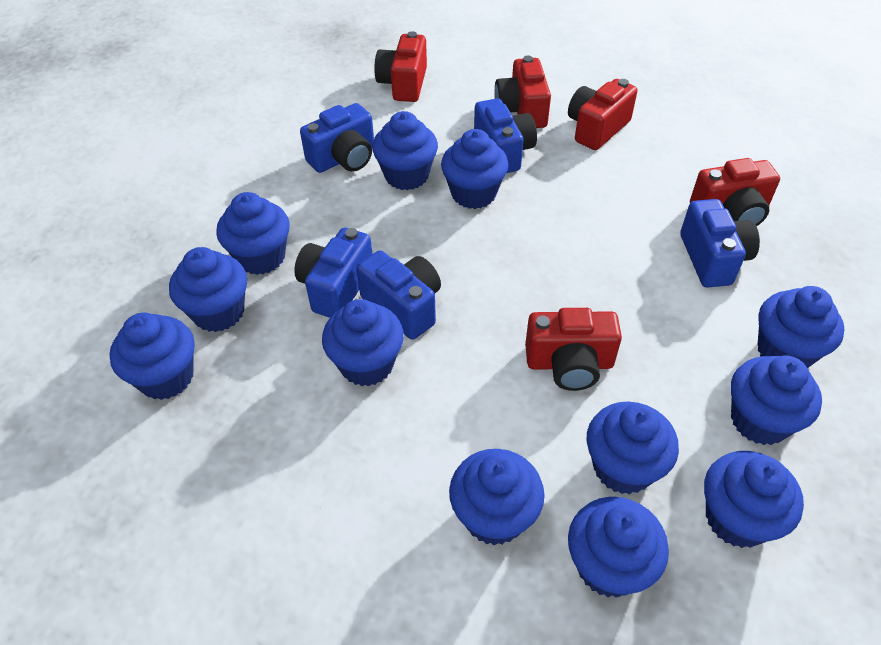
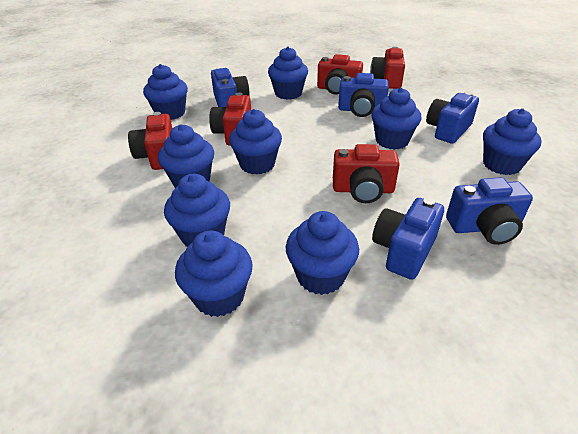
blue cupcake: 12 -> 9

